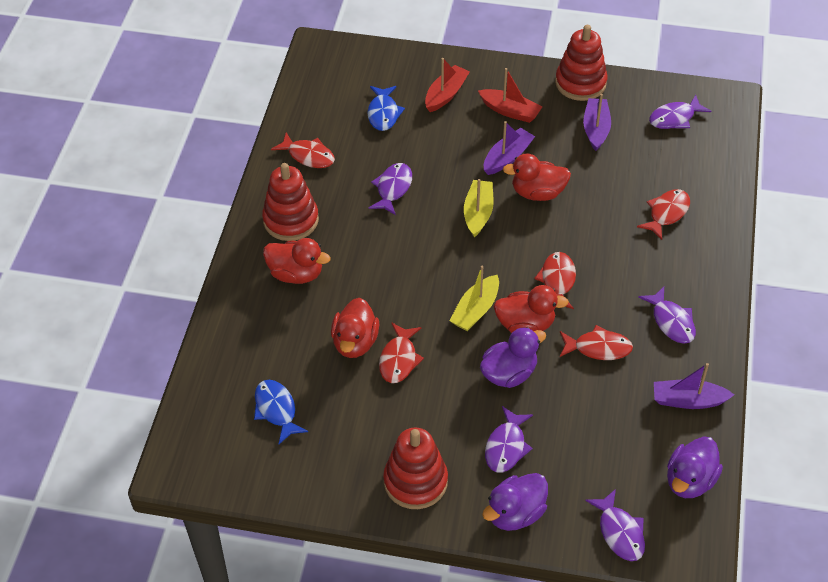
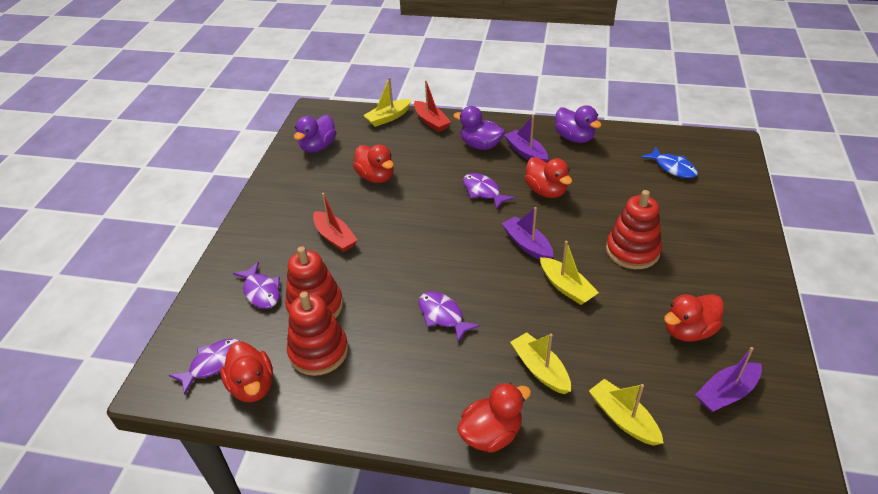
blue fish: 2 -> 1
purple fish: 5 -> 4
red duck: 4 -> 5
red fish: 5 -> 0
yellow boat: 2 -> 4

